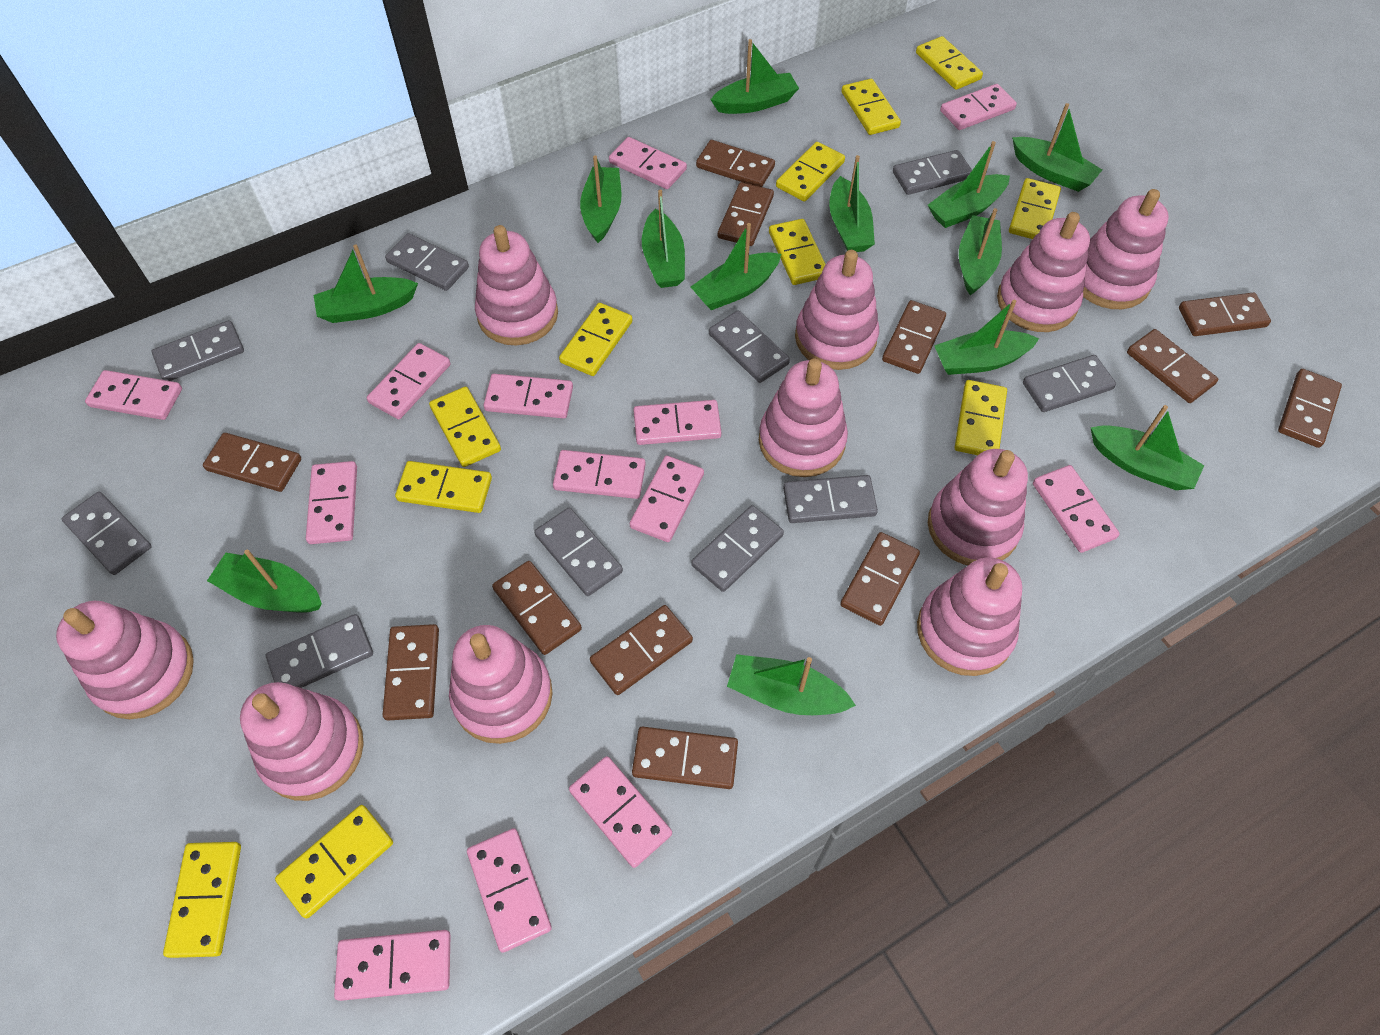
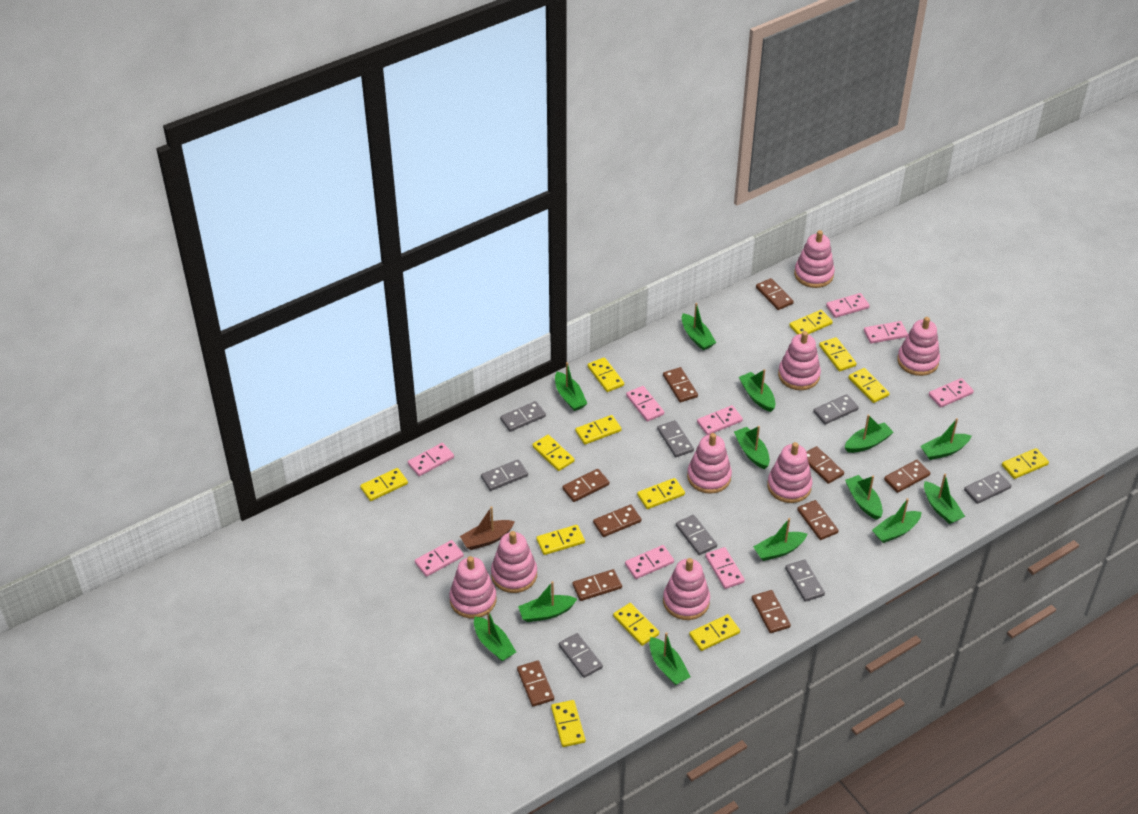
brown boat: 0 -> 1
brown domino: 12 -> 10
grey domino: 10 -> 8
pink domino: 13 -> 9
pink stacking toy: 10 -> 8
yellow domino: 11 -> 13

